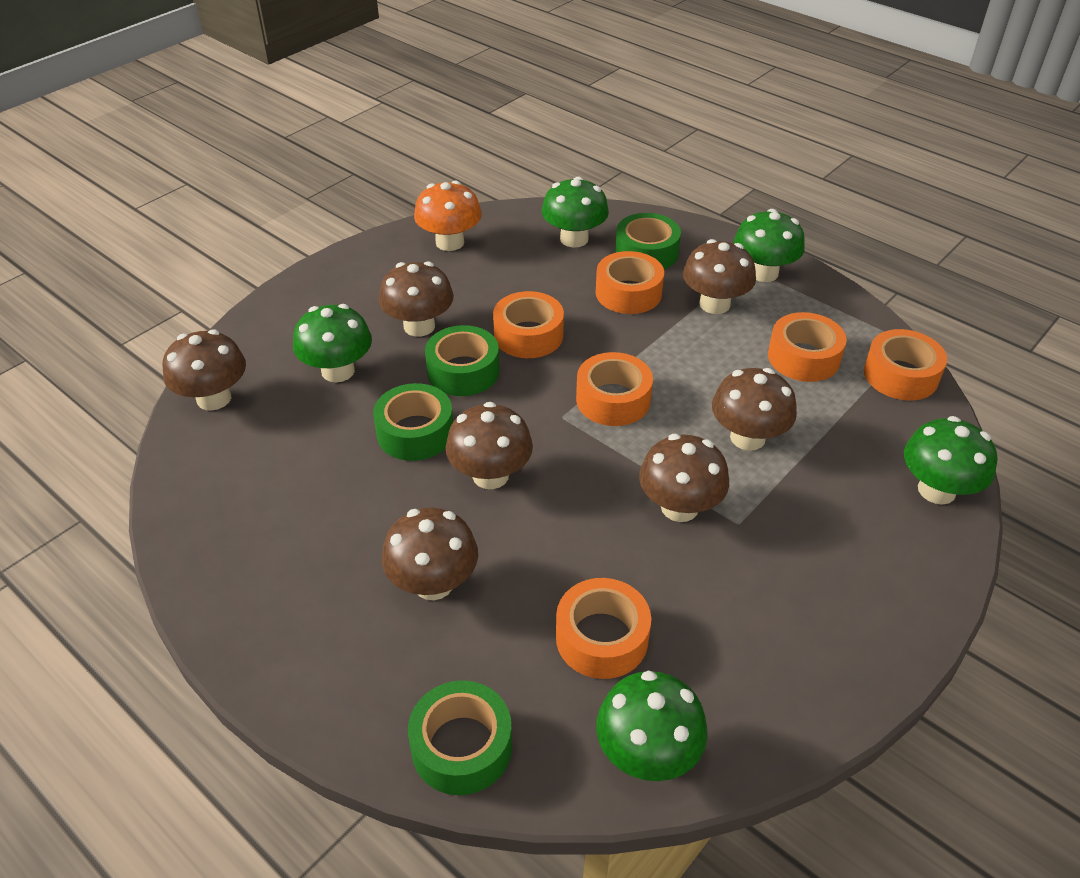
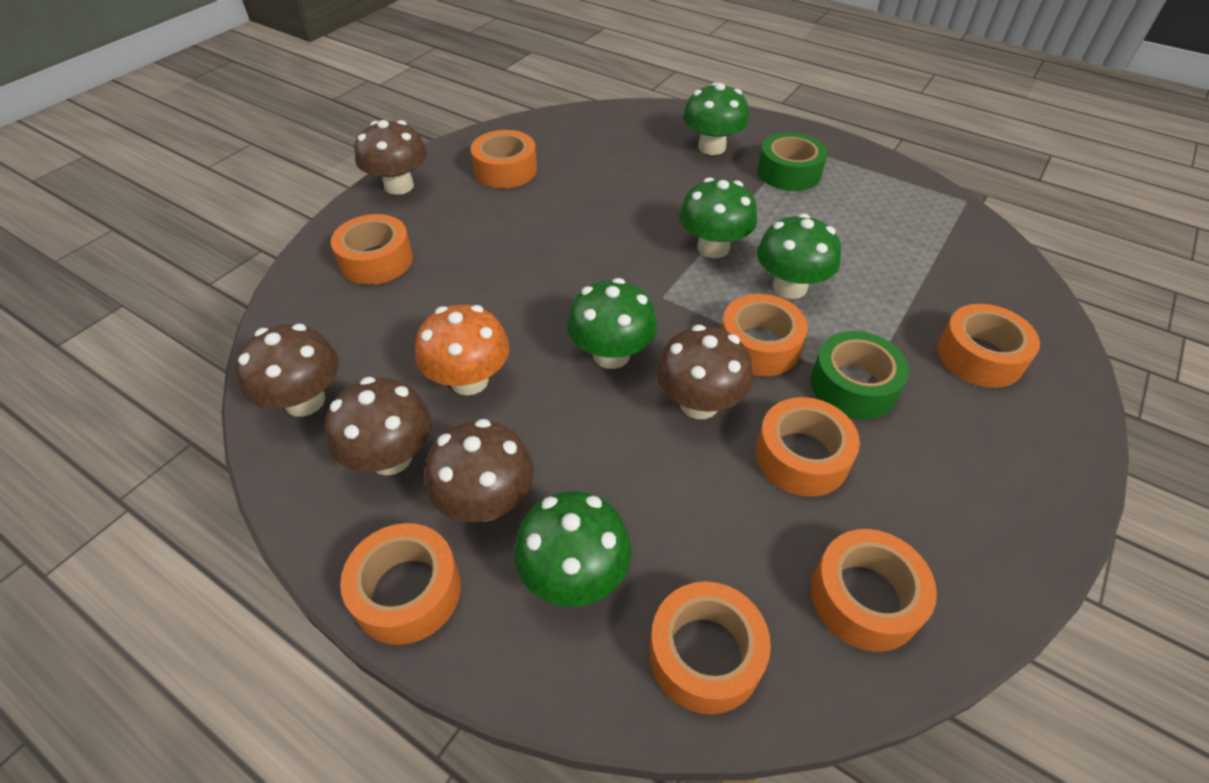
brown mushroom: 7 -> 5
green tape: 4 -> 2
orange tape: 6 -> 8

